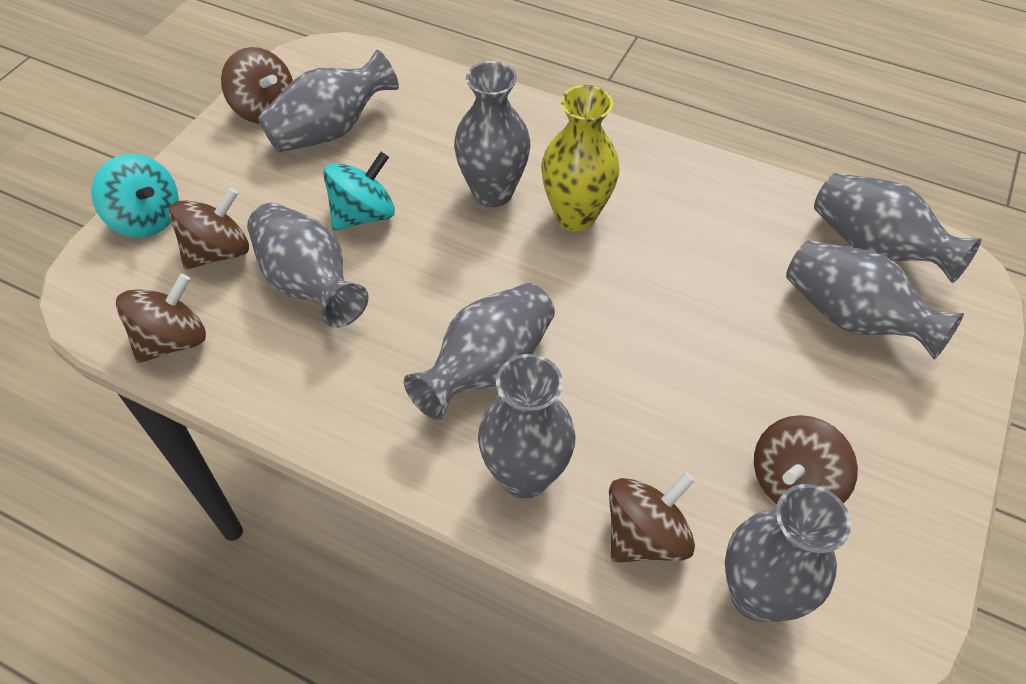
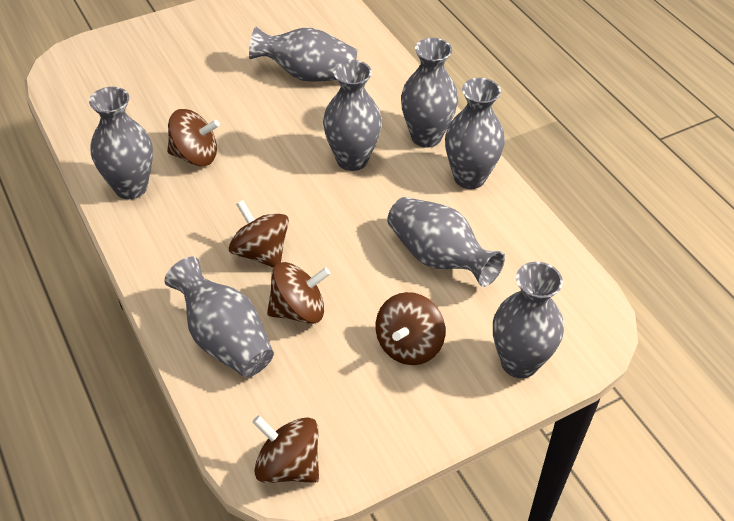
turquoise spinning top: 2 -> 0
yellow vase: 1 -> 0

